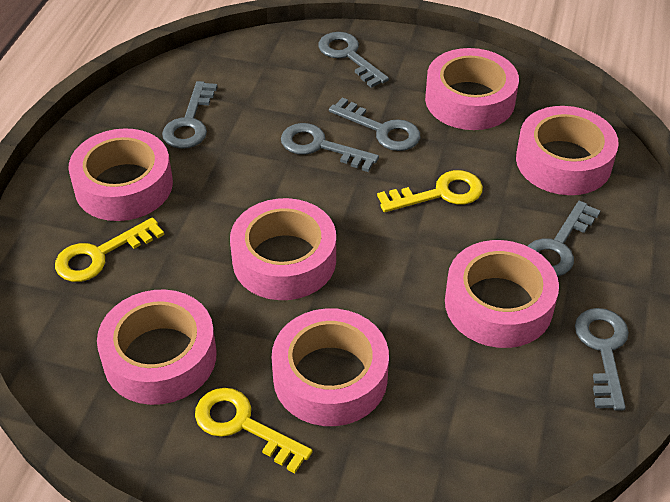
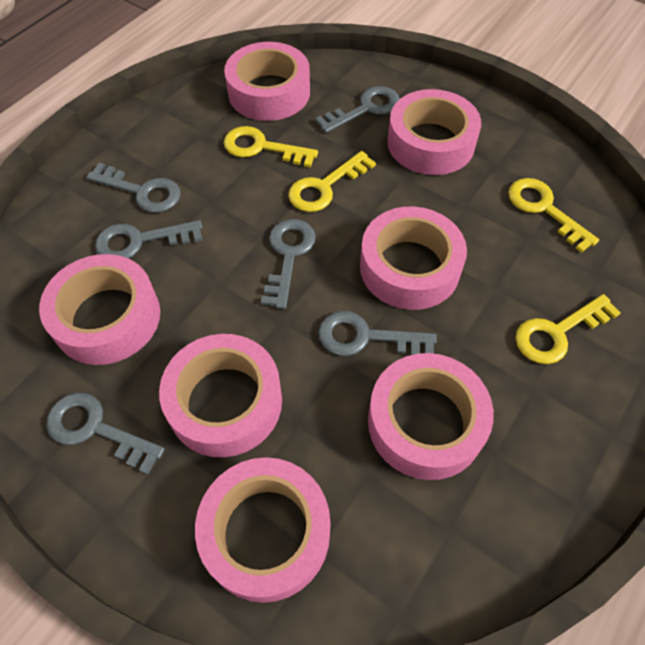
yellow key: 3 -> 4

